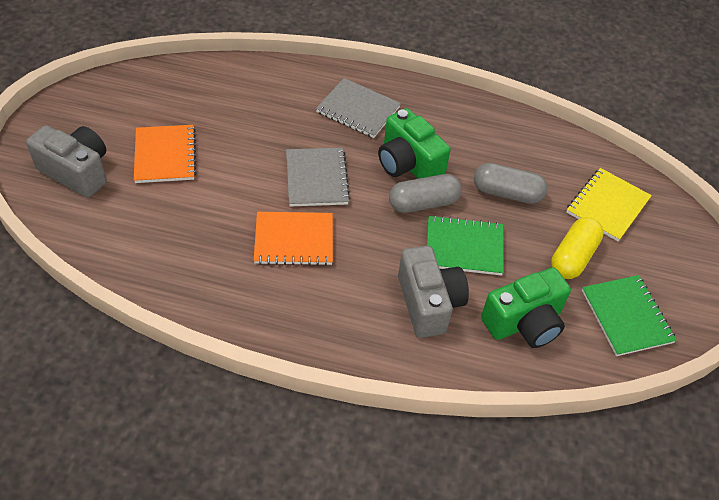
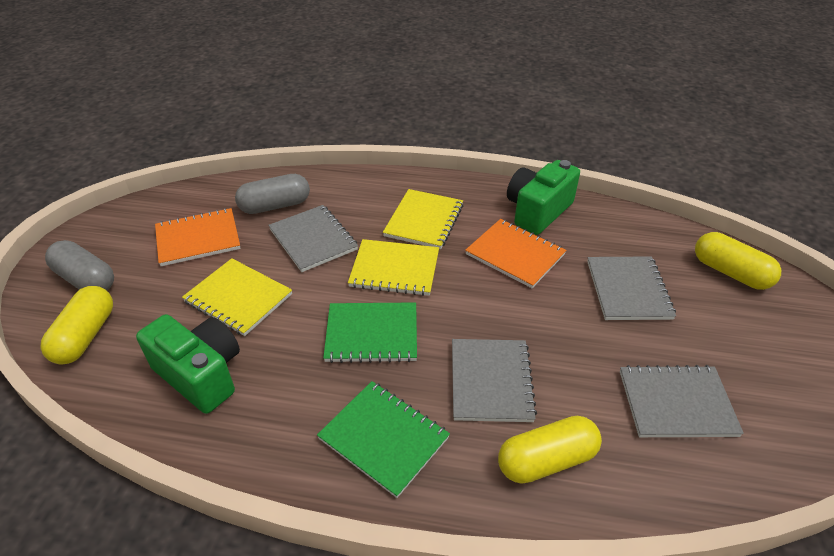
grey camera: 2 -> 0
grey notebook: 2 -> 4
yellow capsule: 1 -> 3
yellow notebook: 1 -> 3

